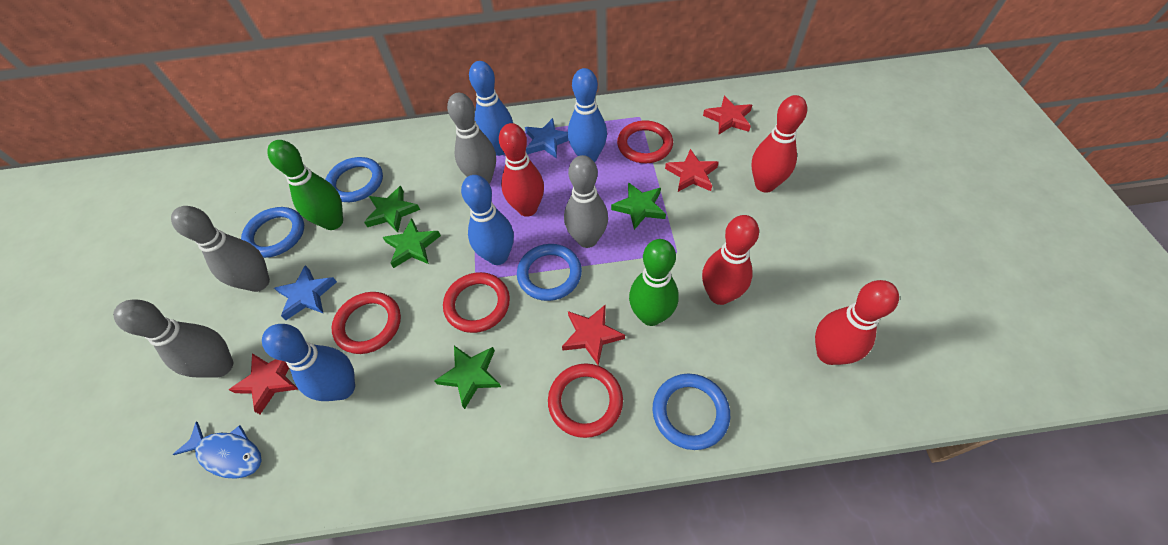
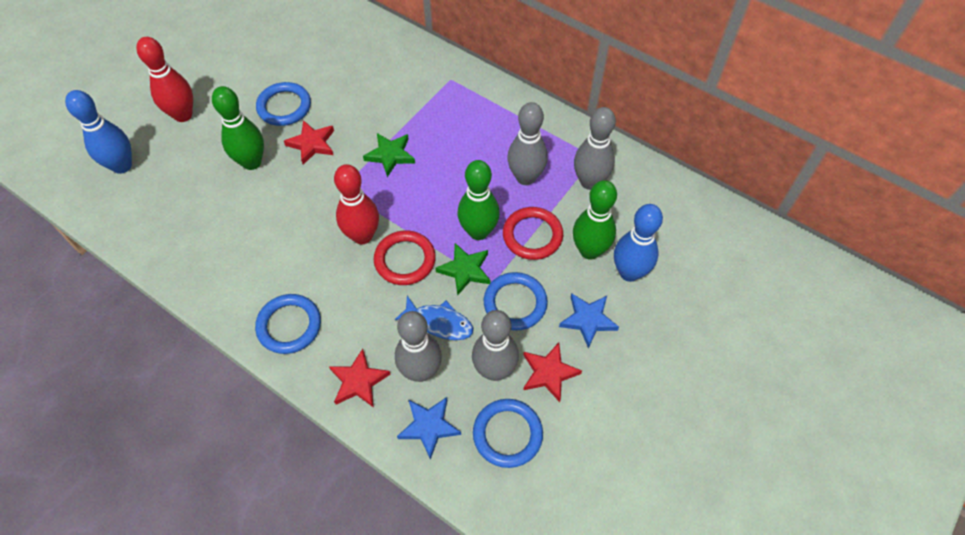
blue bowling pin: 4 -> 2
green bowling pin: 2 -> 3
green star: 4 -> 2
red bowling pin: 4 -> 2
red ring: 4 -> 2
red star: 4 -> 3

